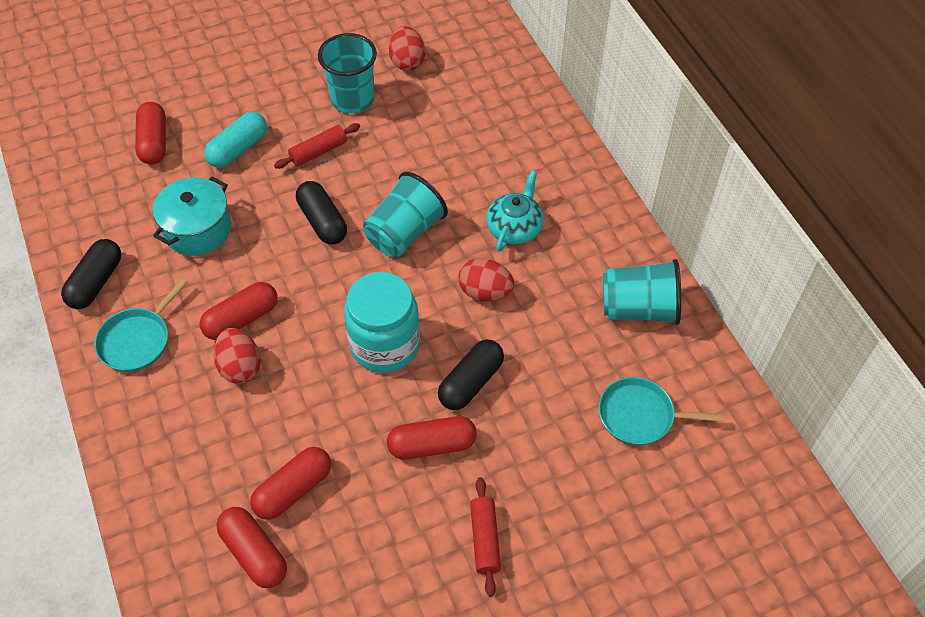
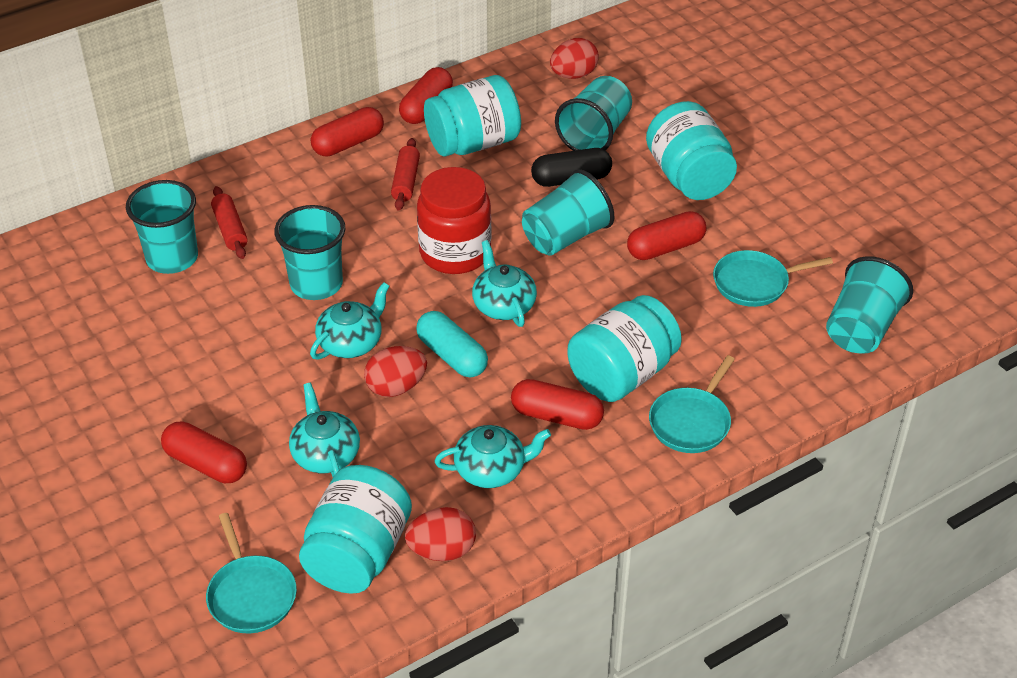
black capsule: 3 -> 1
red jar: 0 -> 1
turquoise cup: 3 -> 5
turquoise jar: 1 -> 4
turquoise pan: 2 -> 3
turquoise pot: 1 -> 0
turquoise teapot: 1 -> 4

